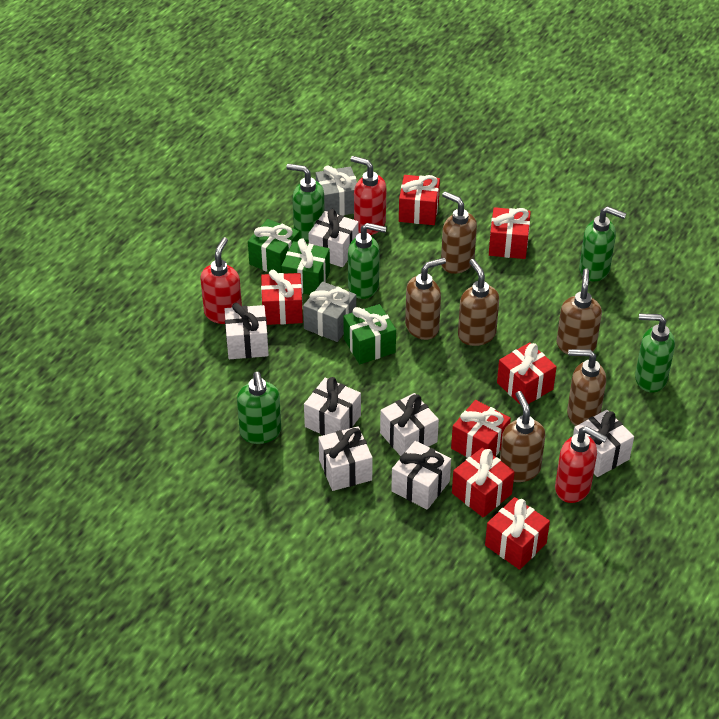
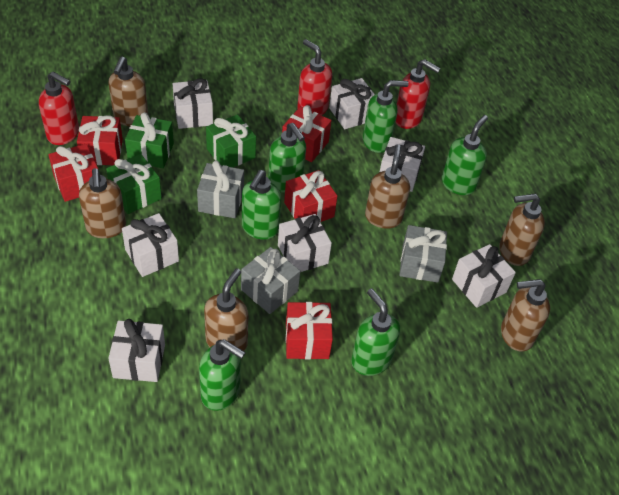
green soap dispenser: 5 -> 6
grey gift: 2 -> 3
red gift: 7 -> 5

